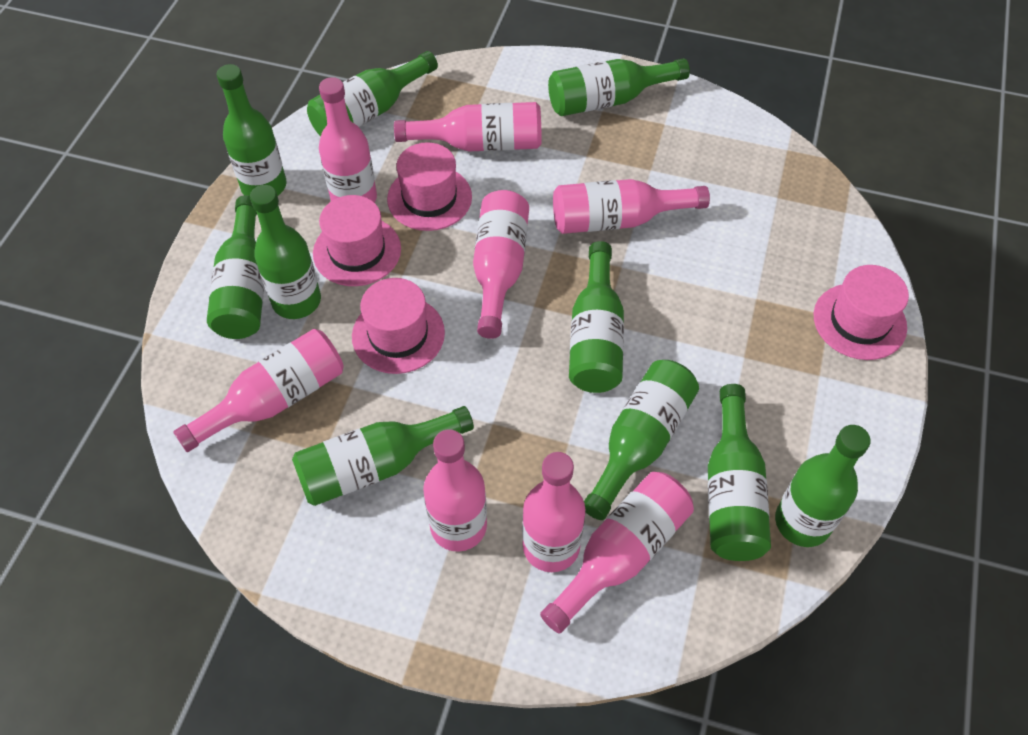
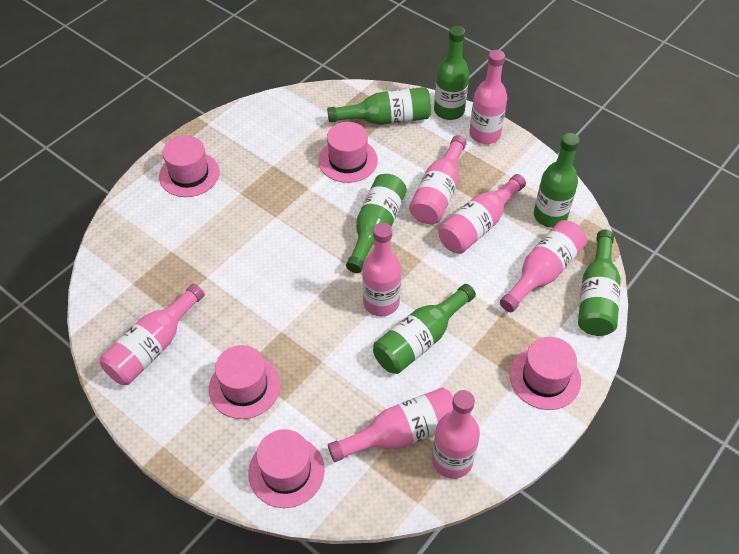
green bottle: 10 -> 6
pink hat: 4 -> 5

